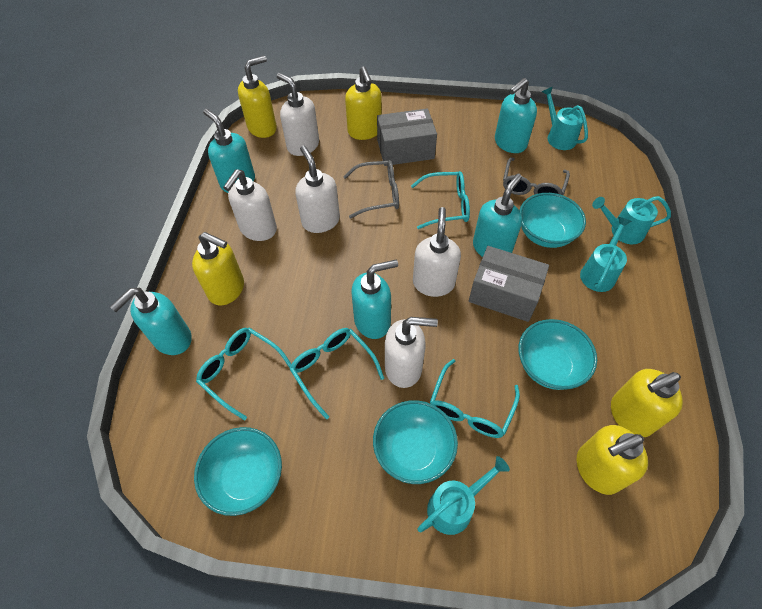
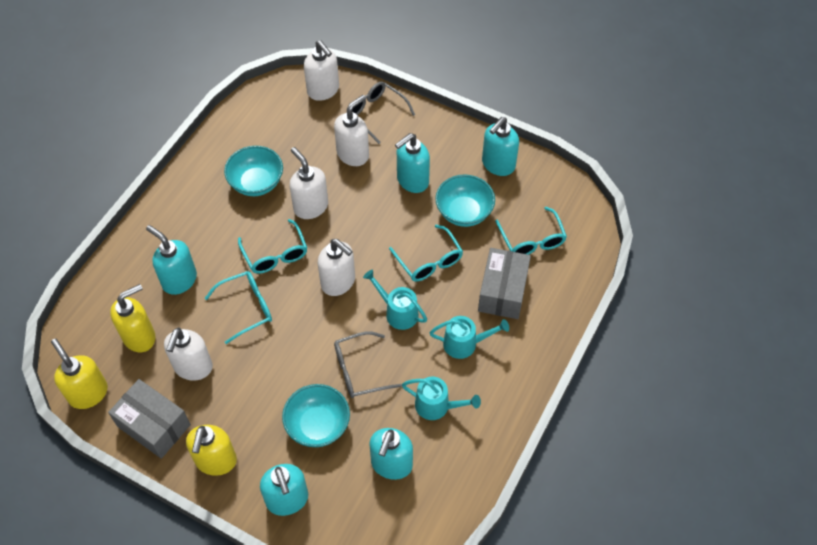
turquoise bowl: 4 -> 3
turquoise watering can: 4 -> 3
yellow soap dispenser: 5 -> 3

